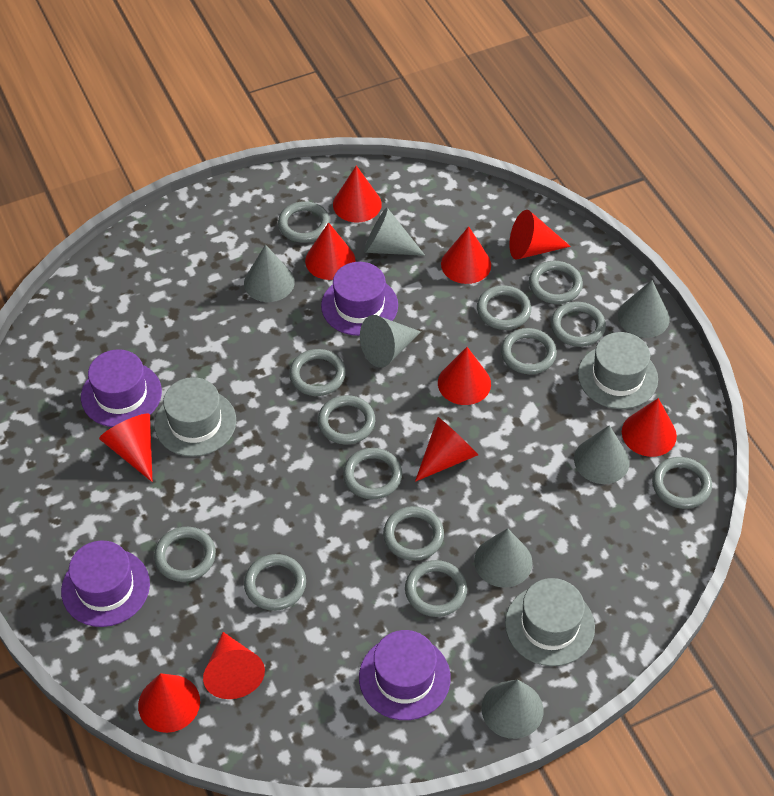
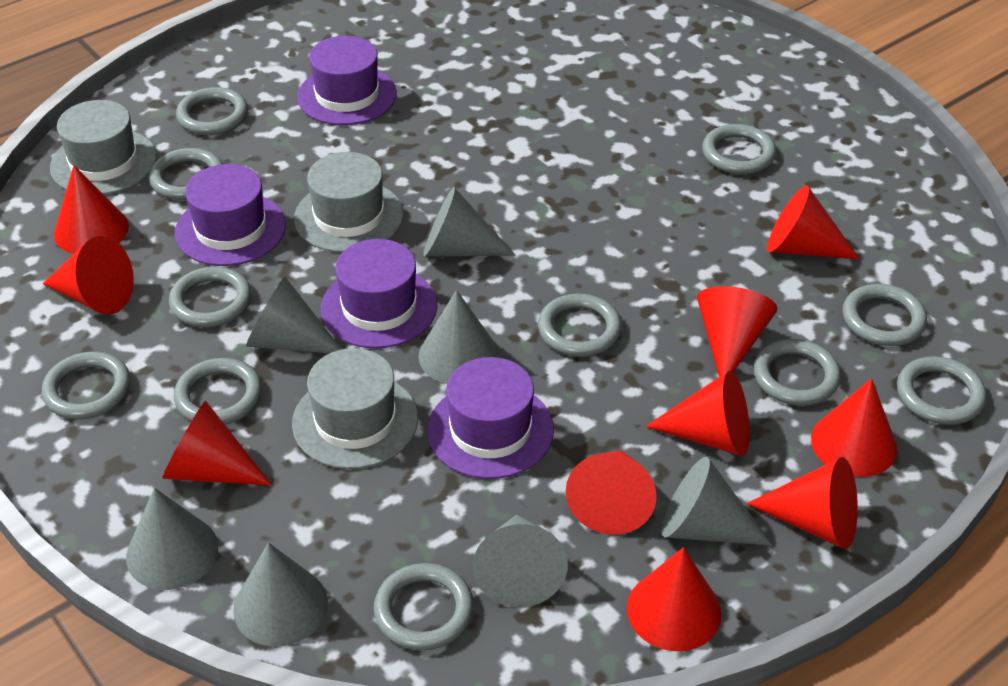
grey ring: 13 -> 11

